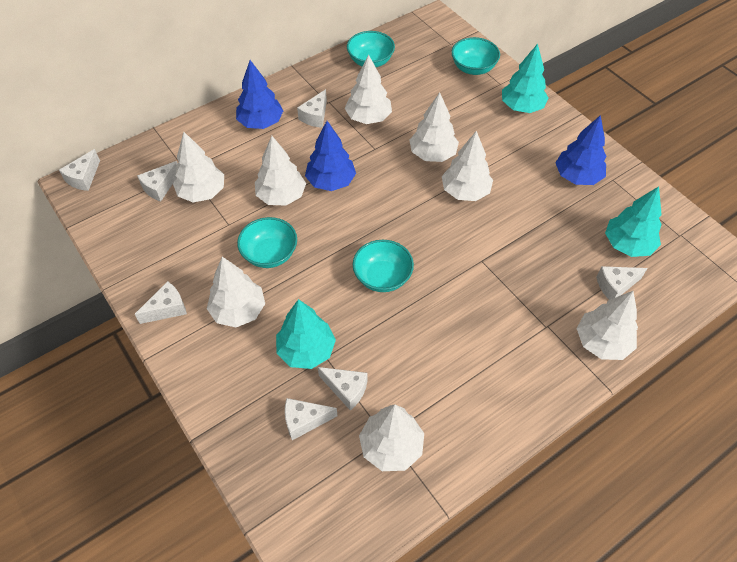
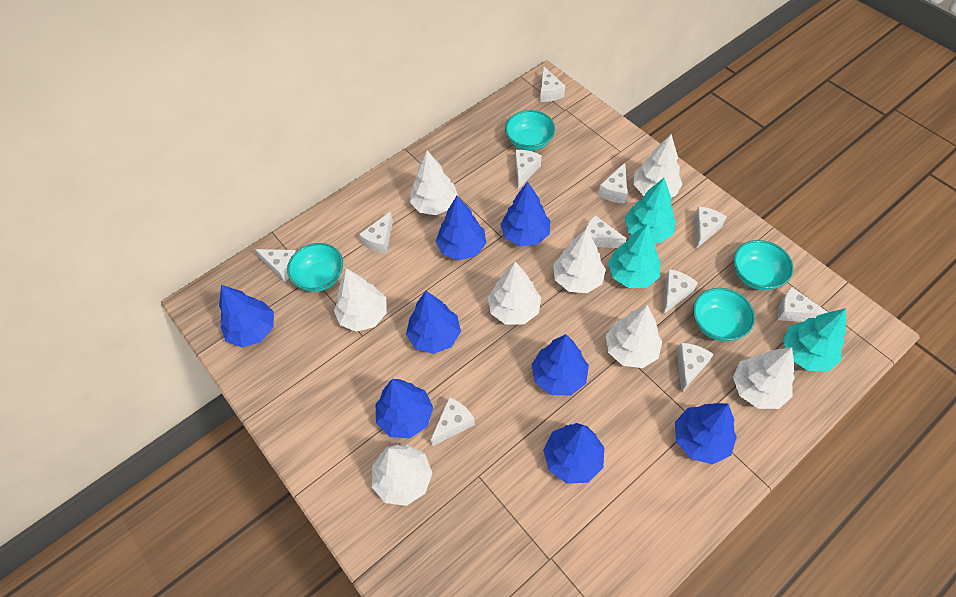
blue tree: 3 -> 8
white cheese: 7 -> 11

